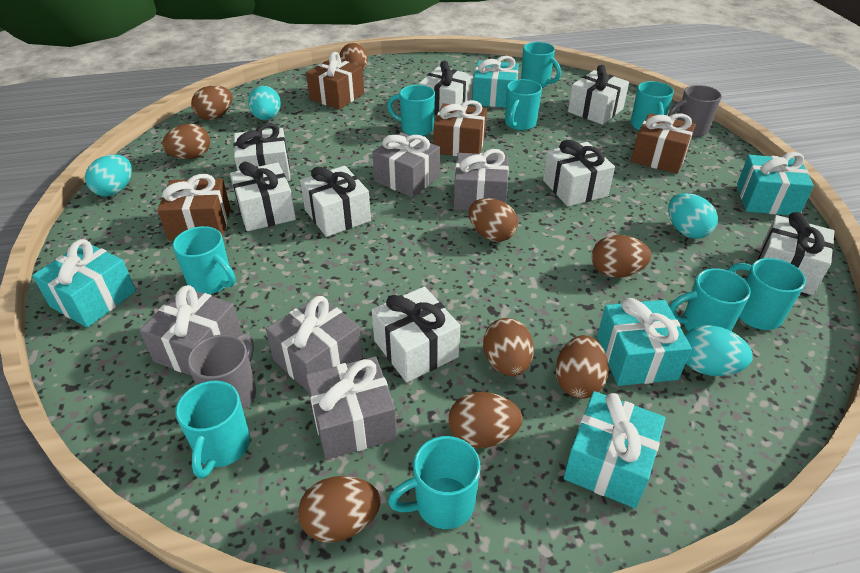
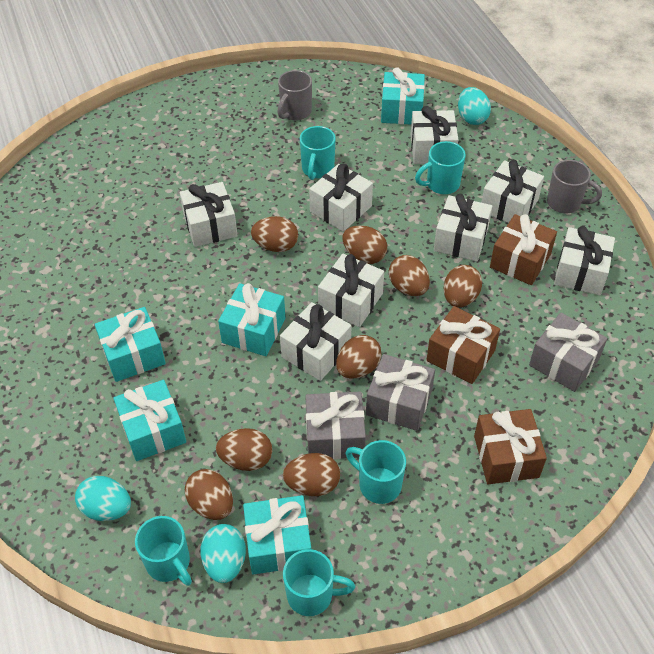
brown egg: 9 -> 8
brown gift: 4 -> 3
grey gift: 5 -> 3
turquoise egg: 4 -> 3
turquoise mug: 9 -> 5

